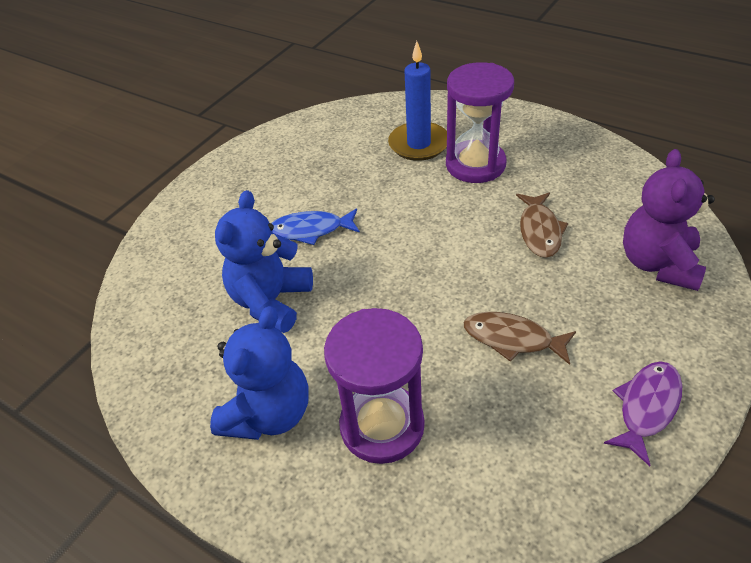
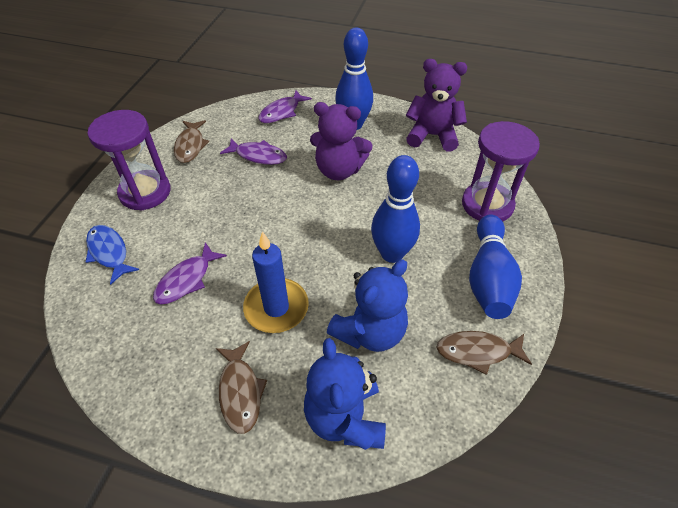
blue bowling pin: 0 -> 3
brown fish: 2 -> 3
purple fish: 1 -> 3
purple teddy bear: 1 -> 2

